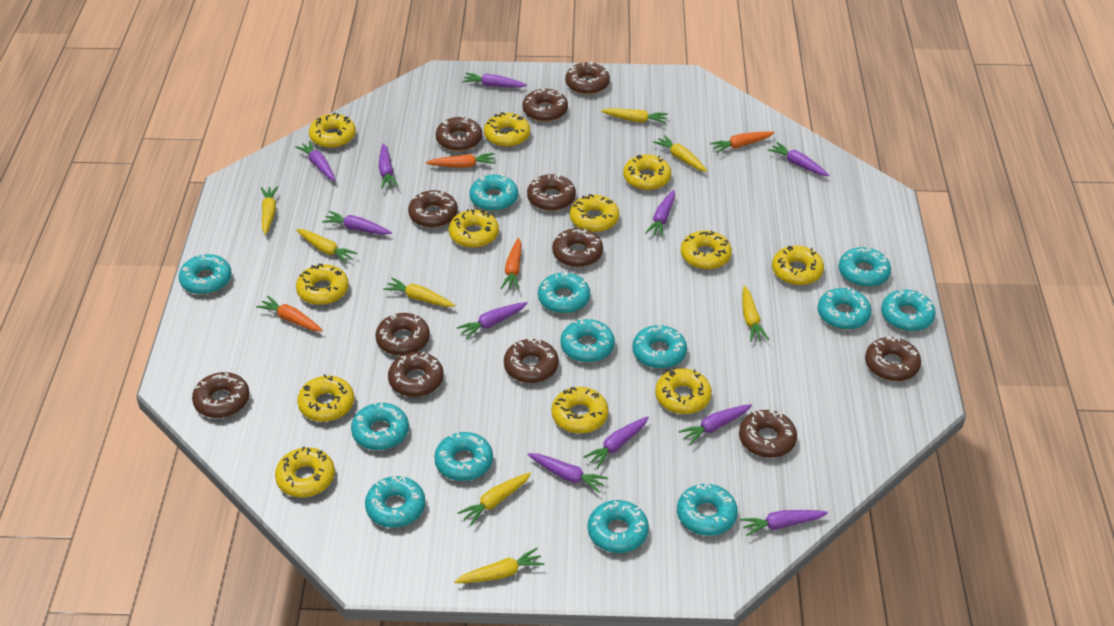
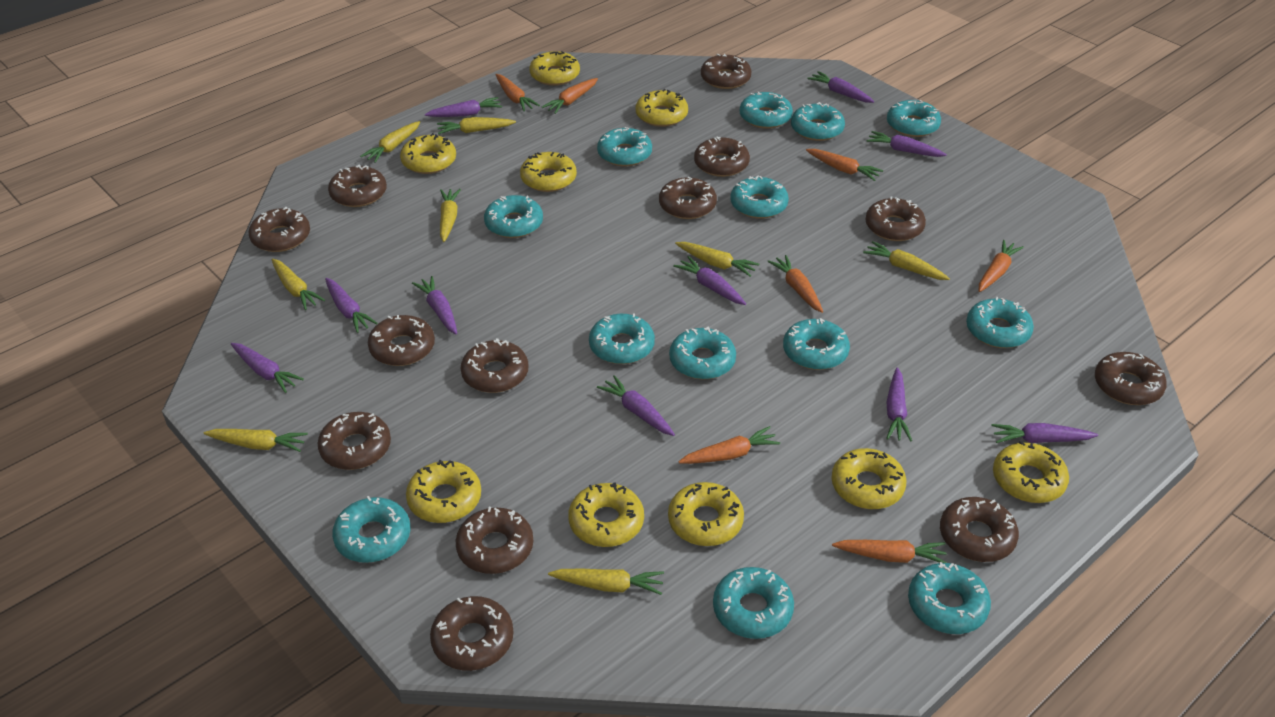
brown donut: 12 -> 13
orange carrot: 4 -> 7
purple carrot: 11 -> 10
yellow donut: 12 -> 9

